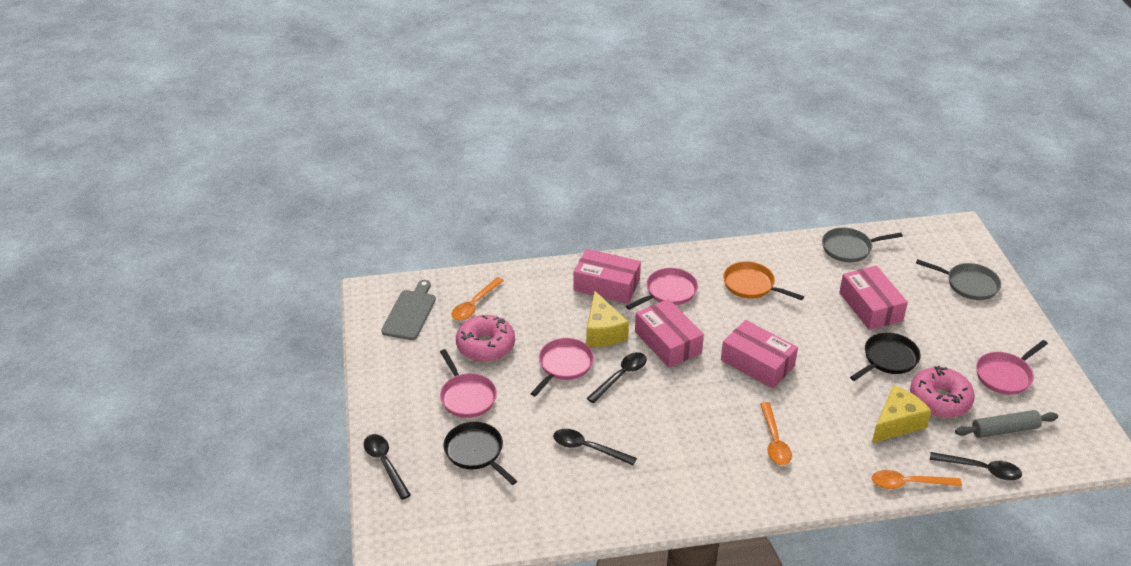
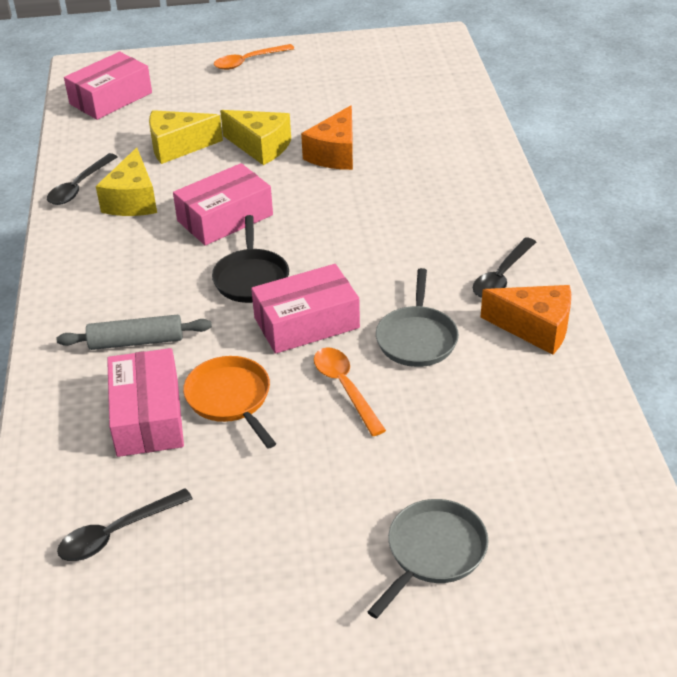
black pan: 2 -> 1
black spoon: 4 -> 3
grey cutting board: 1 -> 0
orange cheese: 0 -> 2
orange spoon: 3 -> 2
pink donut: 2 -> 0
pink pan: 4 -> 0
yellow cheese: 2 -> 3

